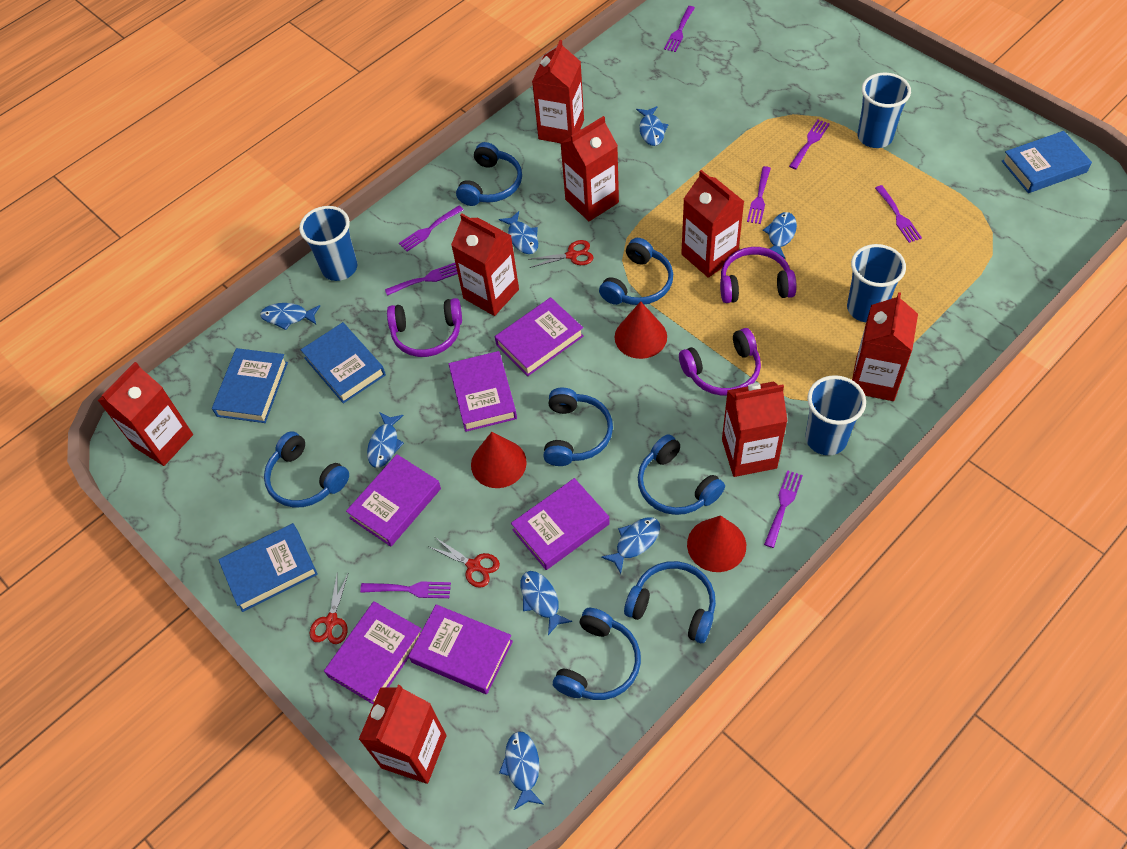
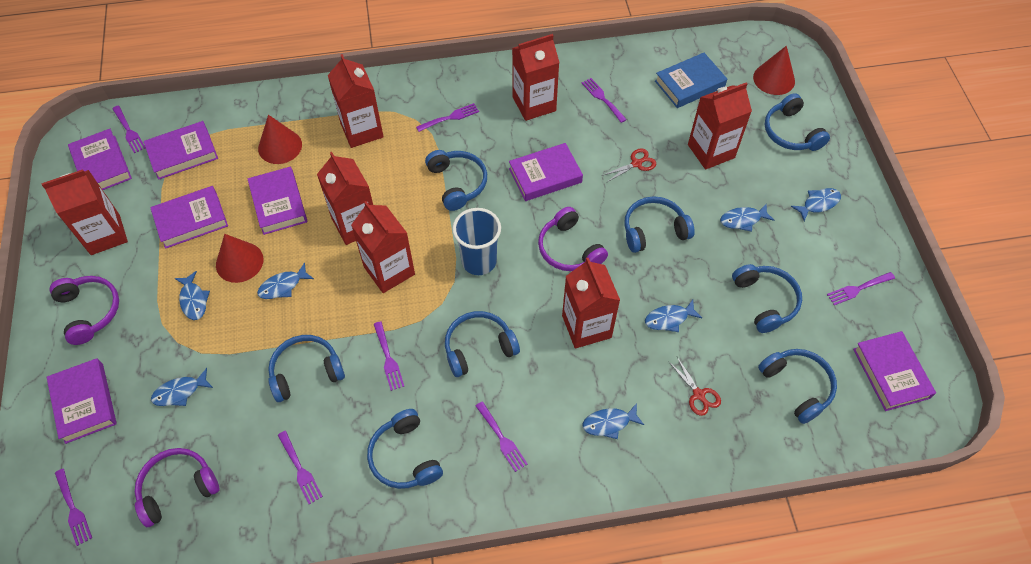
blue book: 4 -> 1
blue cup: 4 -> 1
blue fish: 8 -> 7
blue headphones: 7 -> 8
purple book: 6 -> 7
red carton: 8 -> 7
red scissors: 3 -> 2

